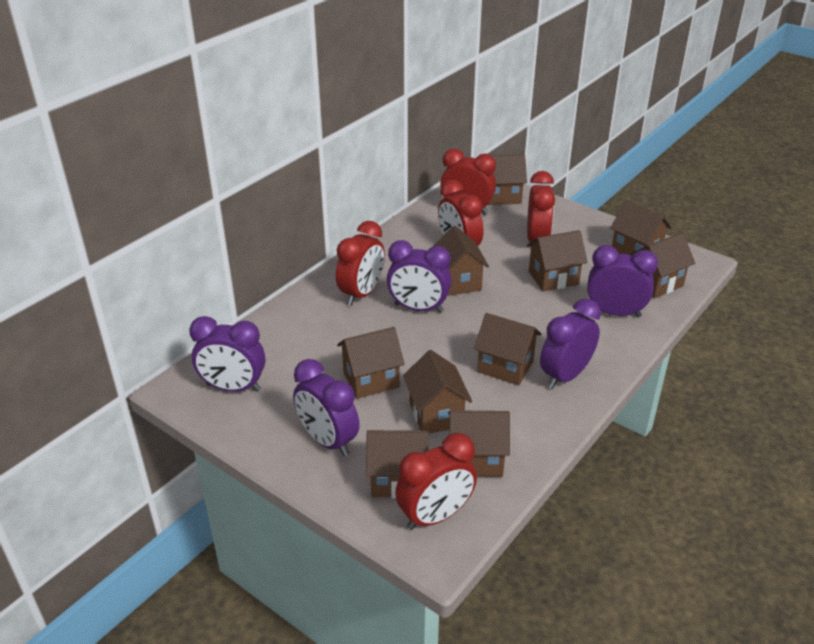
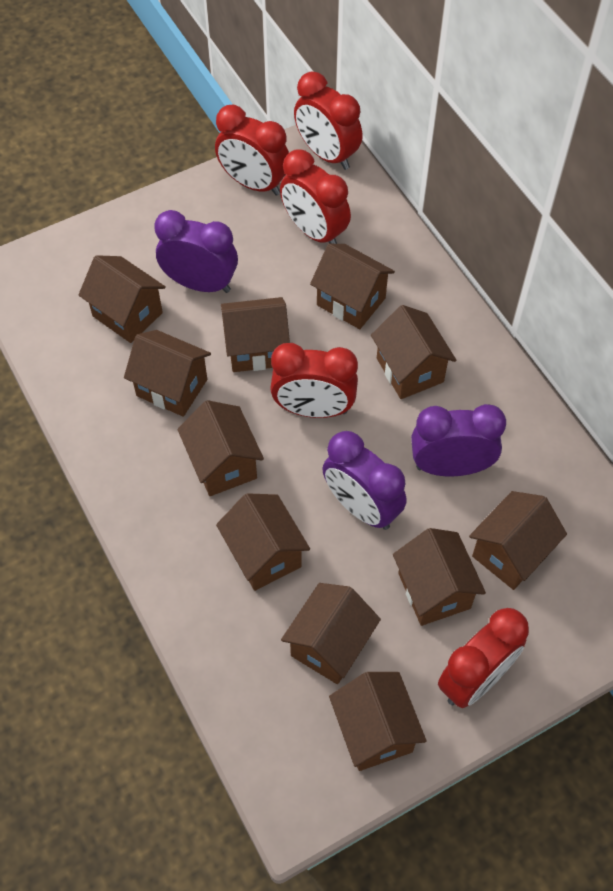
brown house: 10 -> 11
purple clock: 5 -> 3

